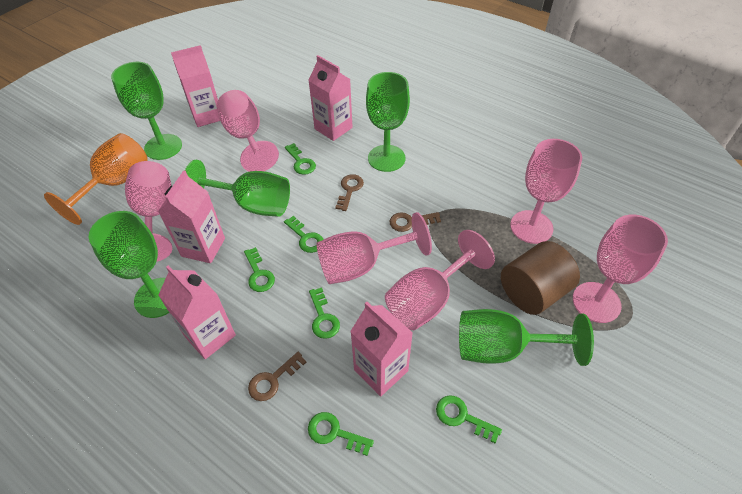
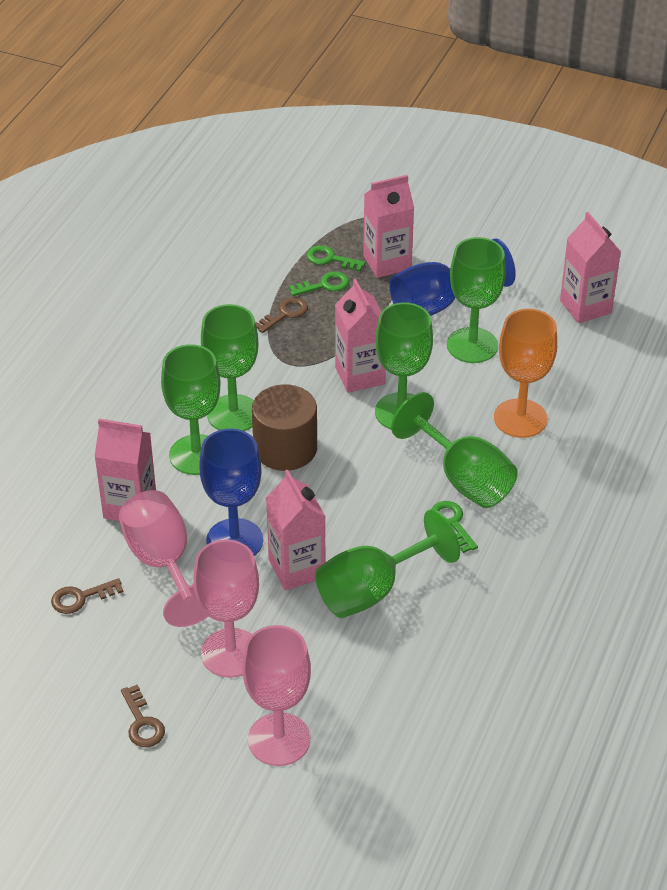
blue goblet: 0 -> 2
green goblet: 5 -> 6
green key: 6 -> 3
pink goblet: 6 -> 3

